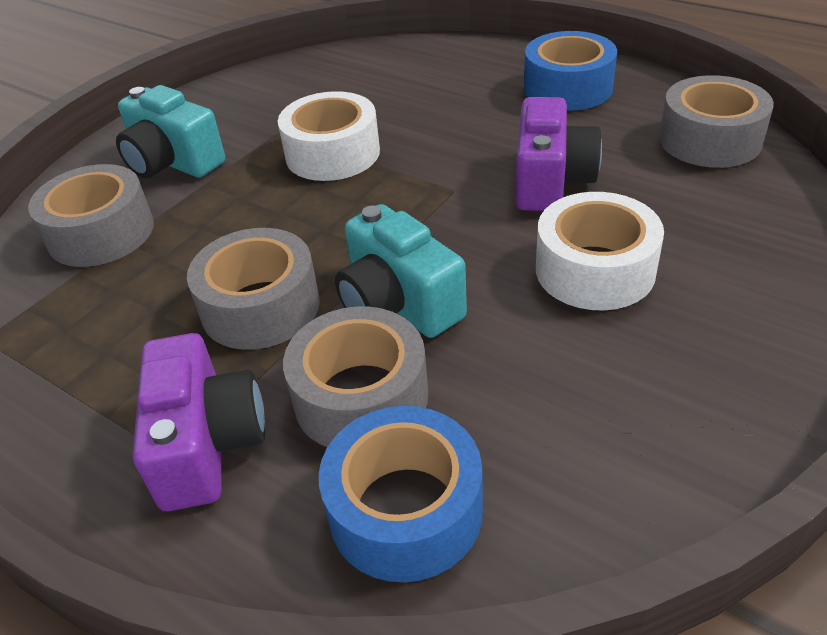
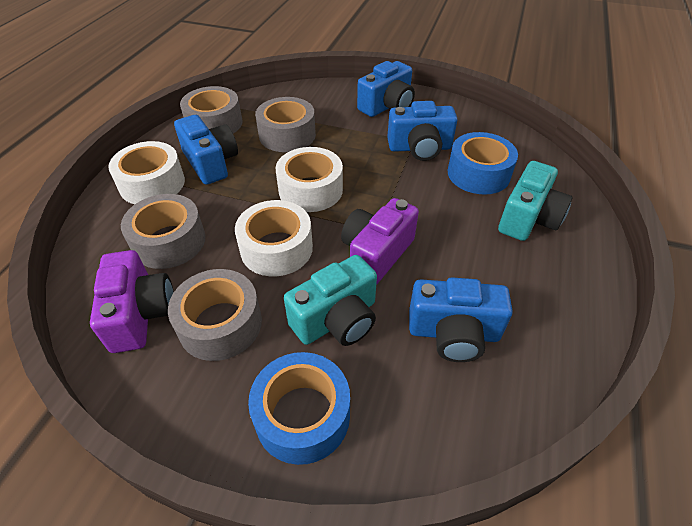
blue camera: 0 -> 4
white tape: 2 -> 3

